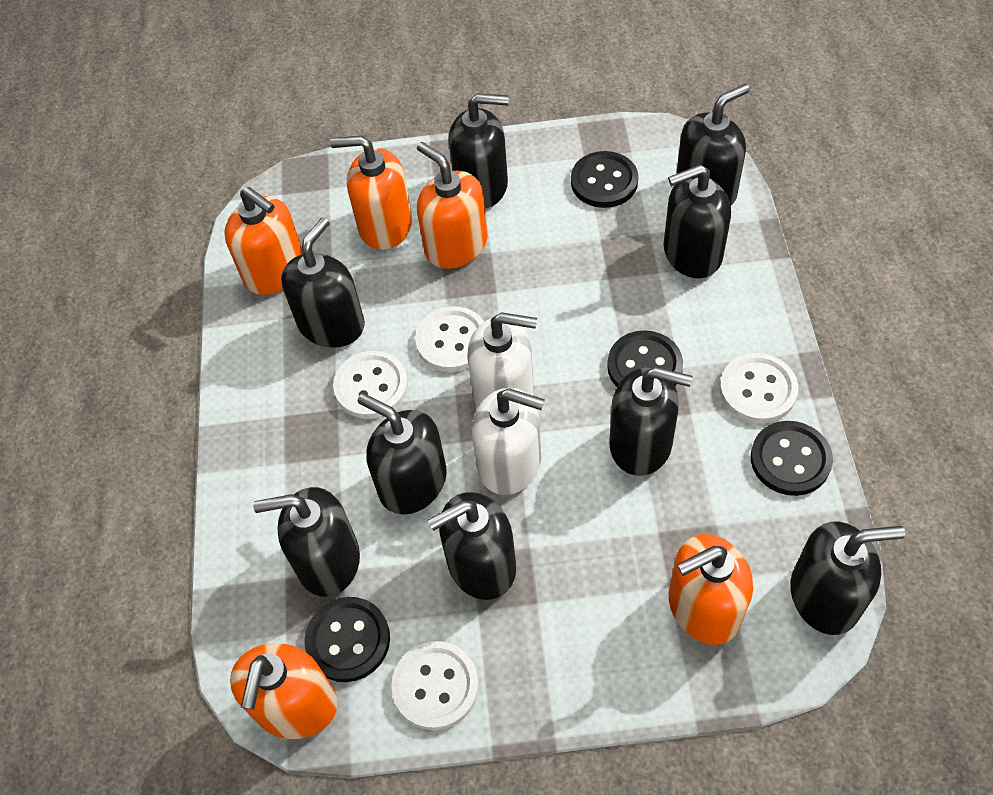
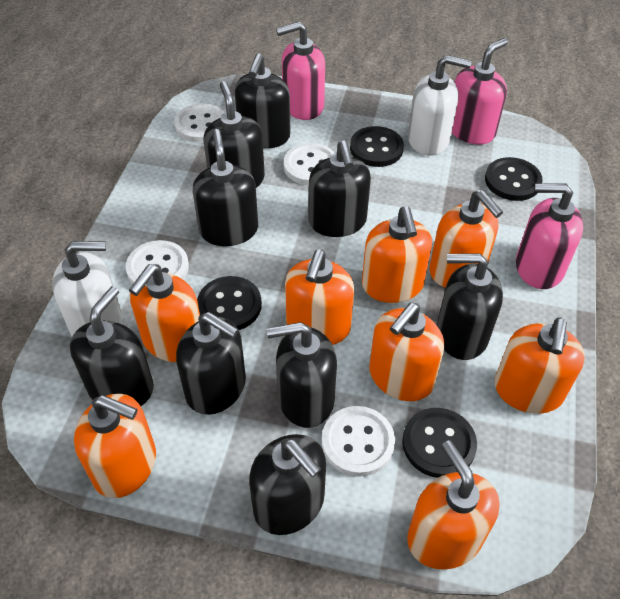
orange soap dispenser: 5 -> 8
pink soap dispenser: 0 -> 3

